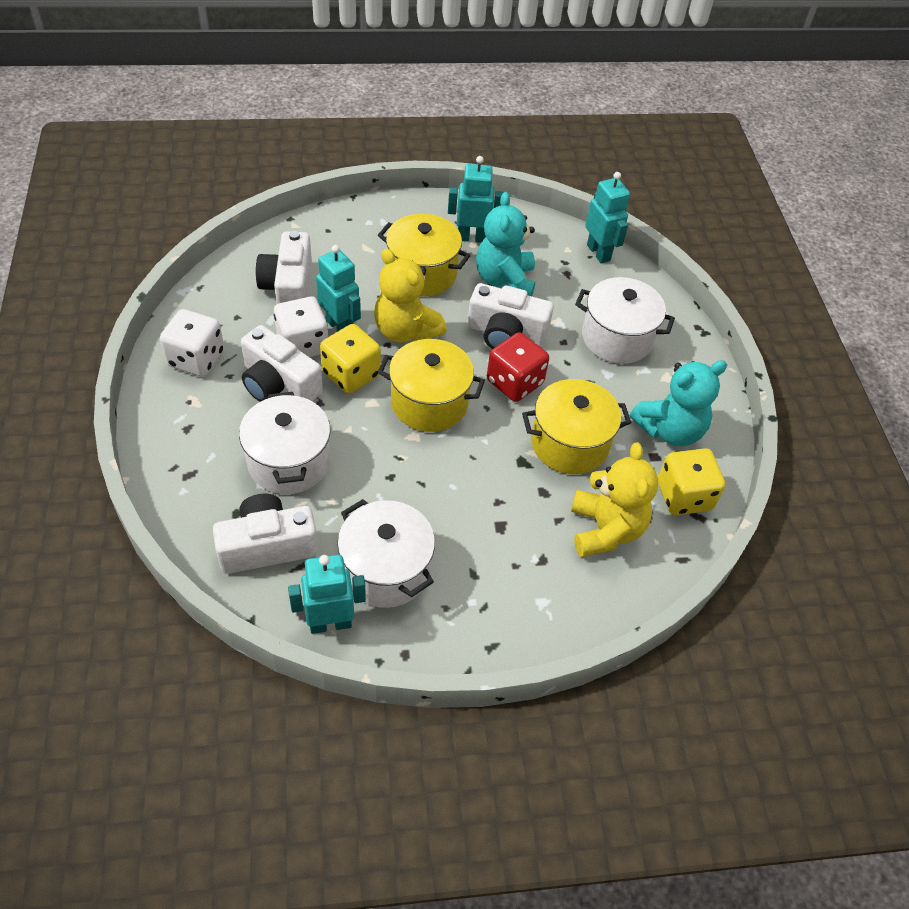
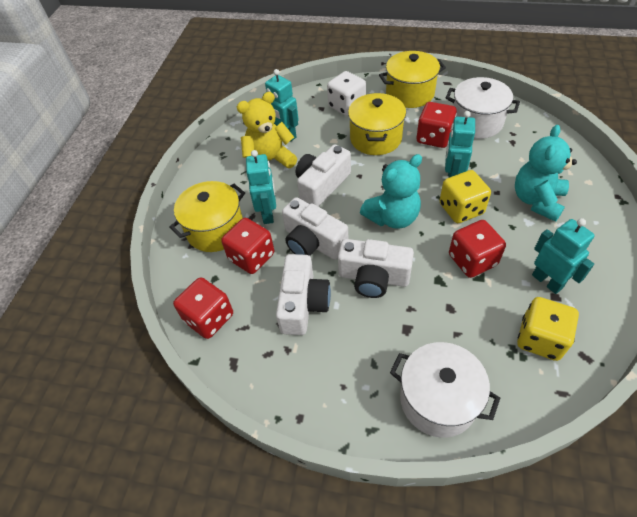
red dice: 1 -> 4
white dice: 2 -> 1
white pot: 3 -> 2
yellow teddy bear: 2 -> 1

